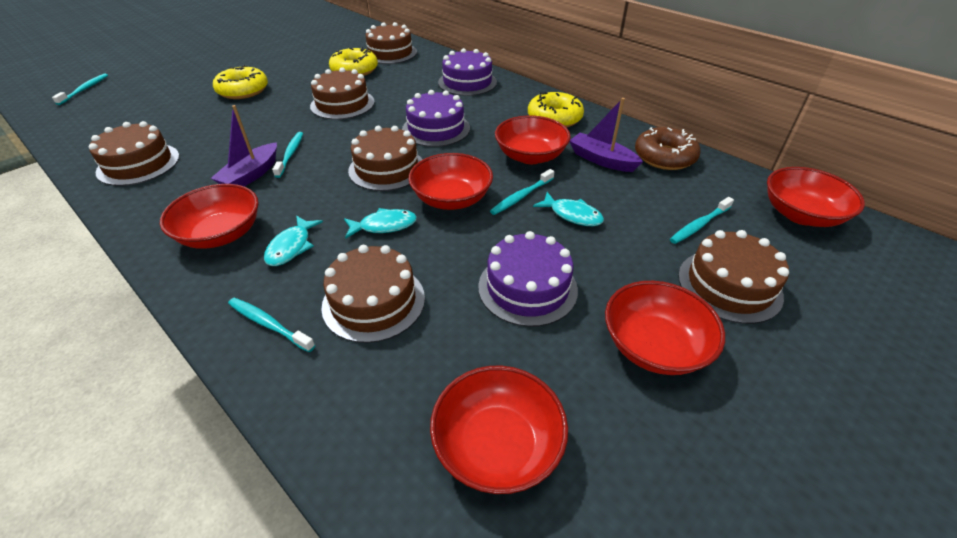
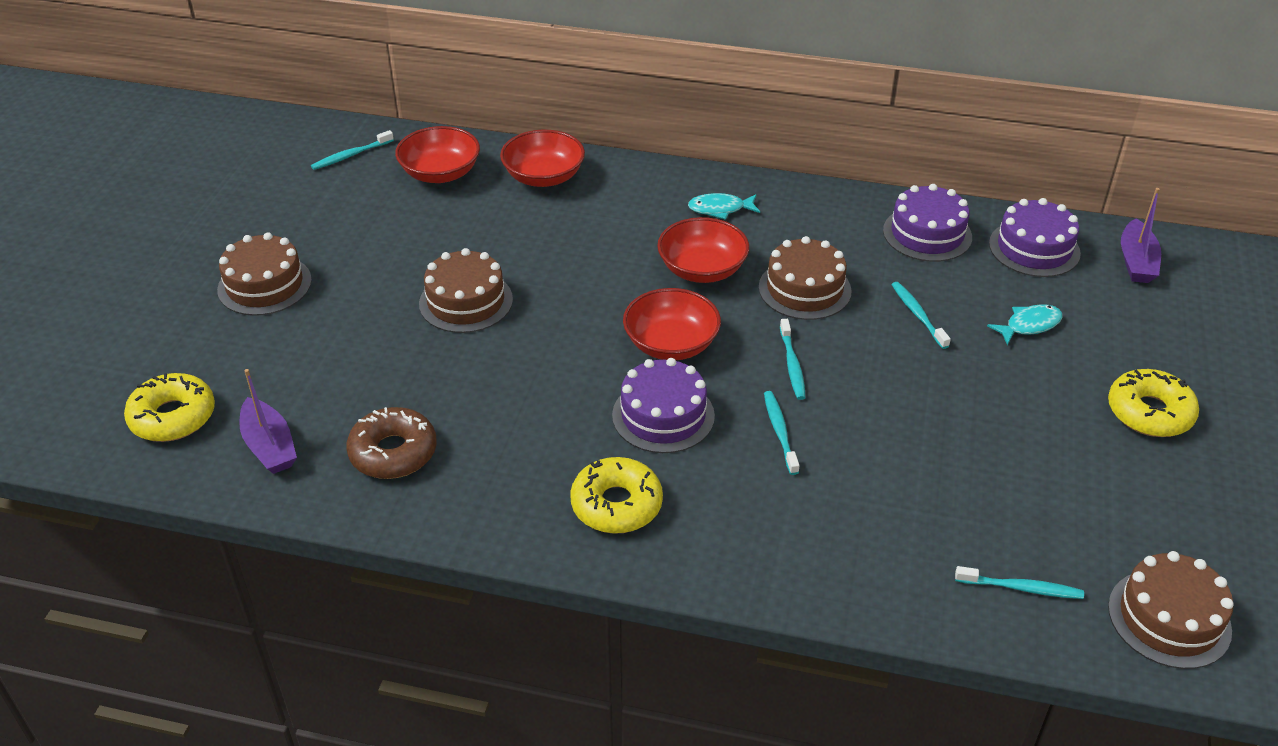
brown cake: 6 -> 4
red bowl: 6 -> 4
turquoise fish: 3 -> 2

